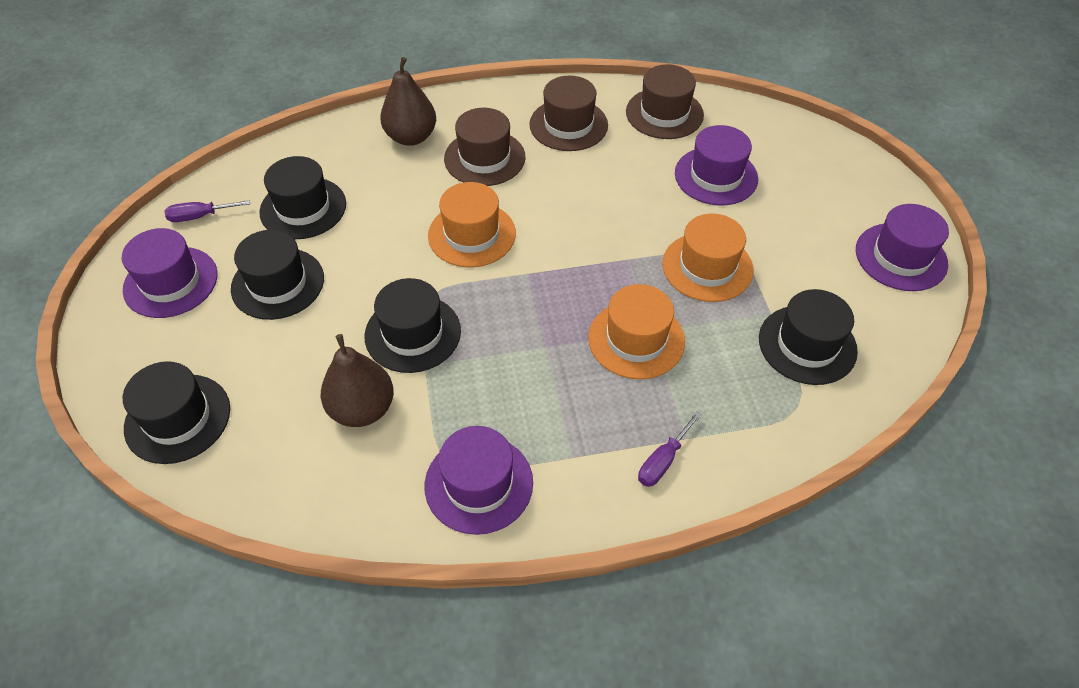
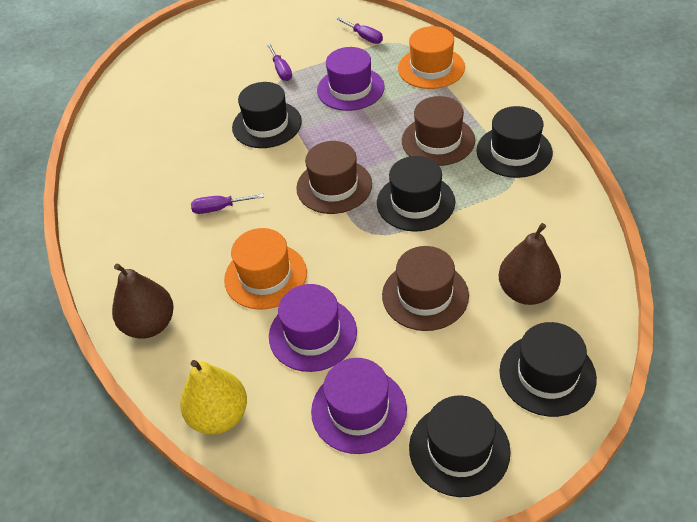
orange hat: 3 -> 2
purple hat: 4 -> 3
purple screwdriver: 2 -> 3
yellow pear: 0 -> 1

